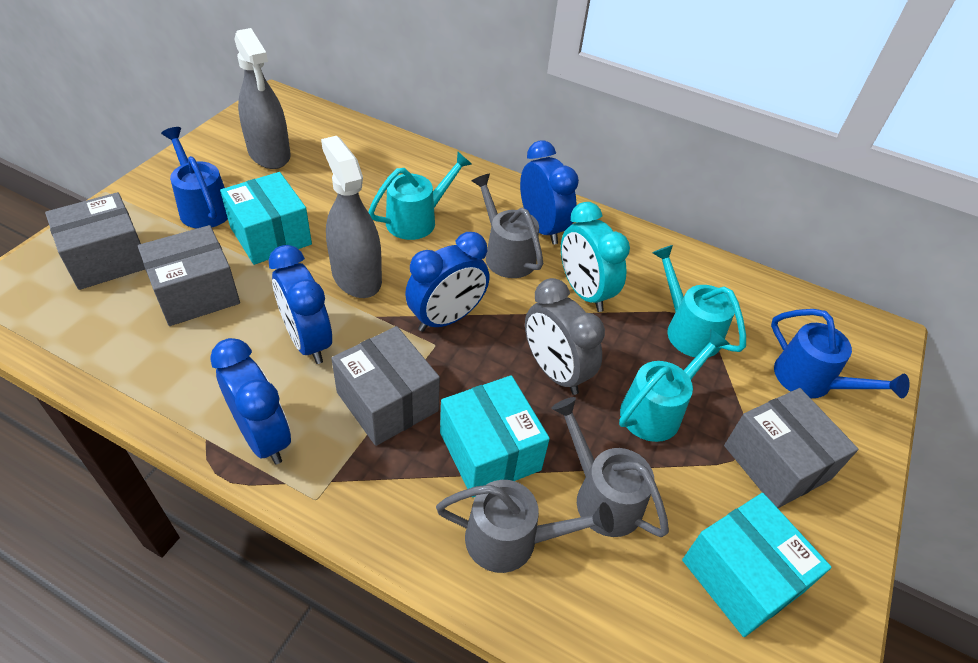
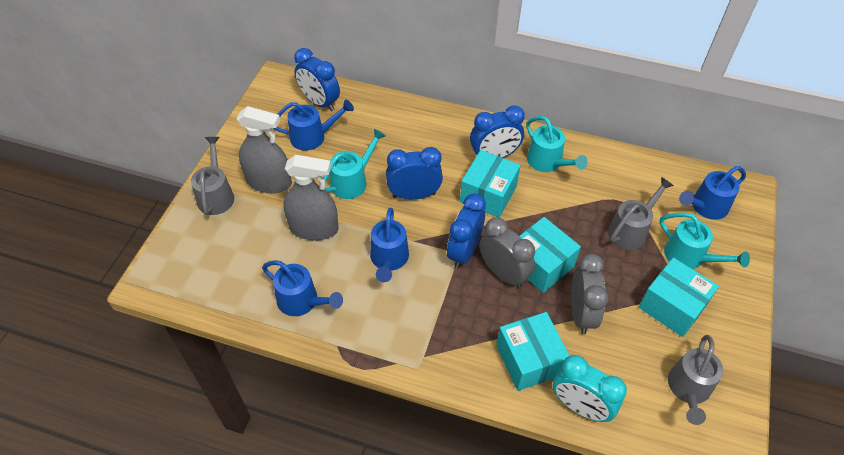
blue watering can: 2 -> 4
grey box: 4 -> 0
grey clock: 1 -> 2
turquoise box: 3 -> 4

